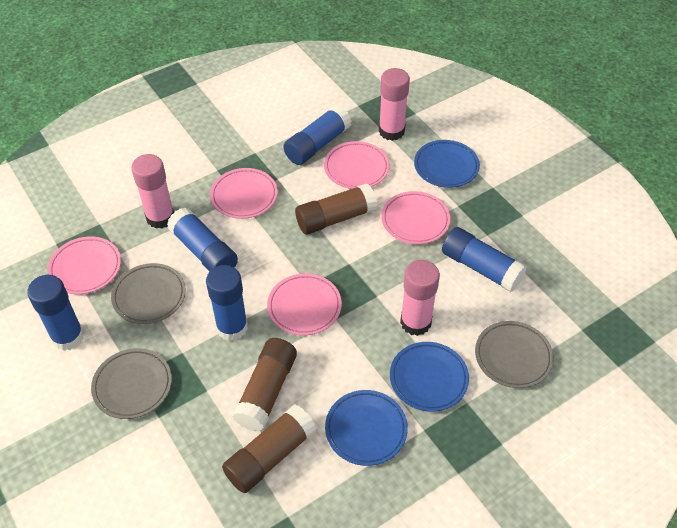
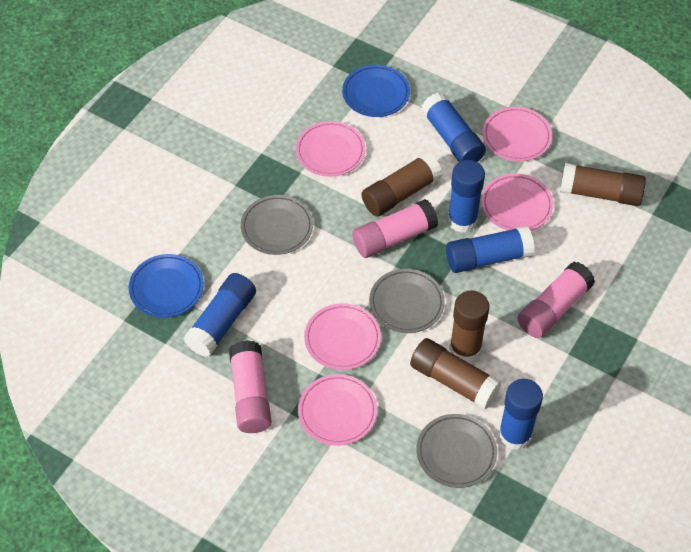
blue plate: 3 -> 2
brown glue stick: 3 -> 4

